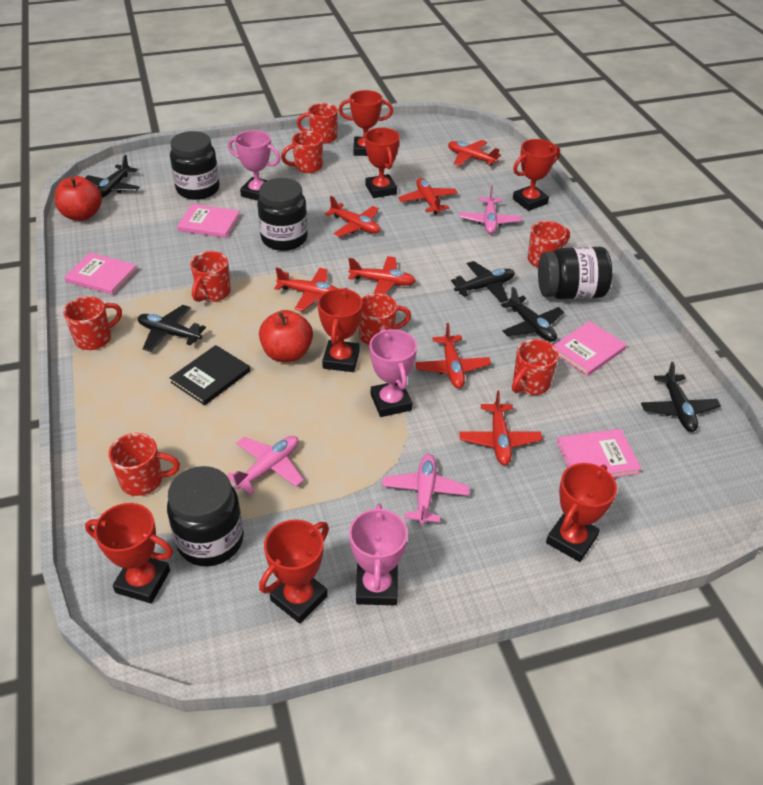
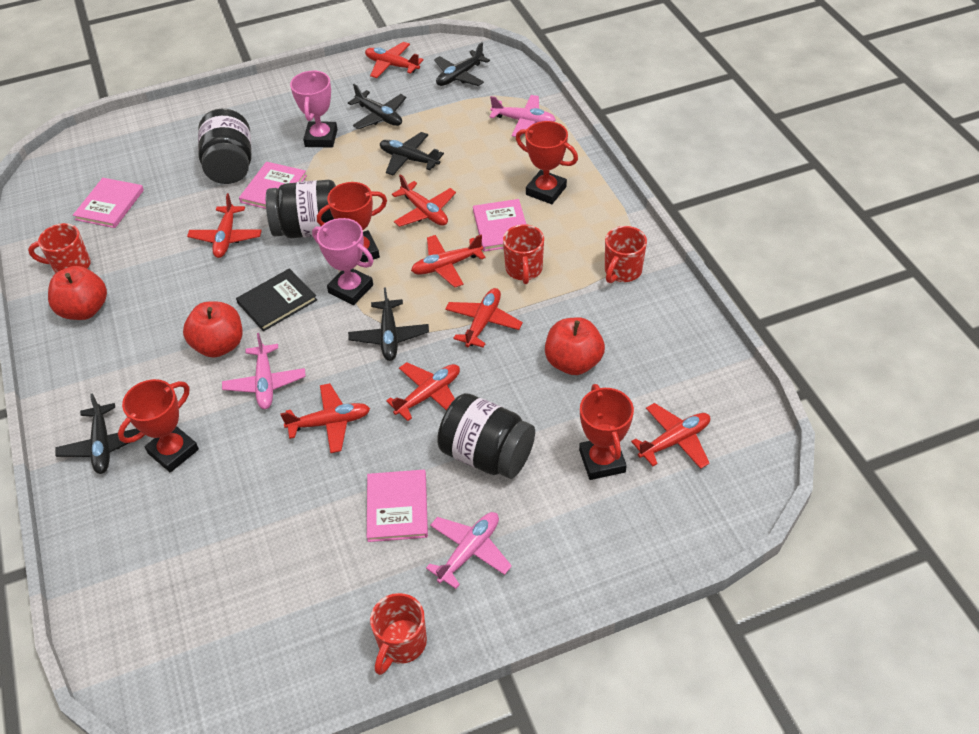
black jar: 4 -> 3
pink trophy: 3 -> 2
red apple: 2 -> 3
red mug: 8 -> 4
red plane: 7 -> 8
red trophy: 7 -> 4

